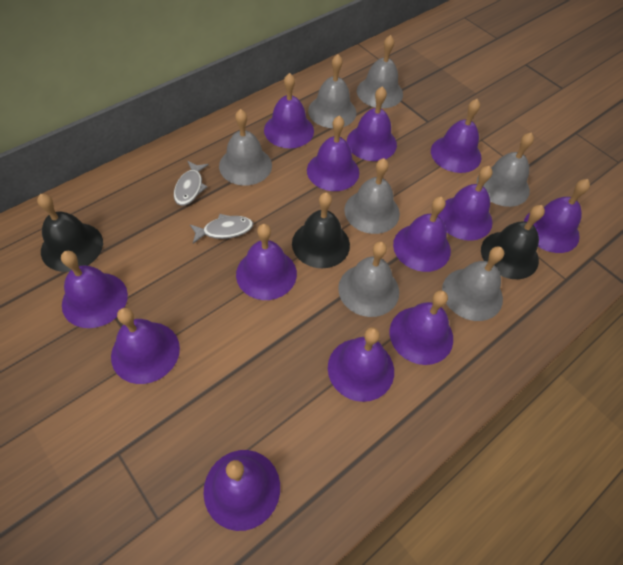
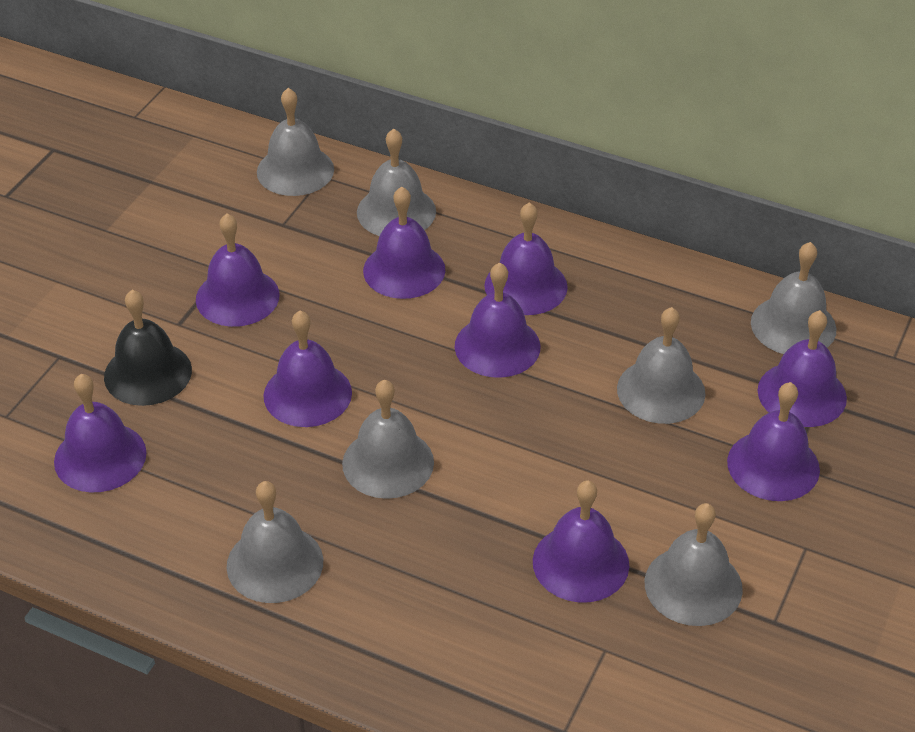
black bell: 3 -> 1
grey fish: 2 -> 0
purple bell: 13 -> 9

